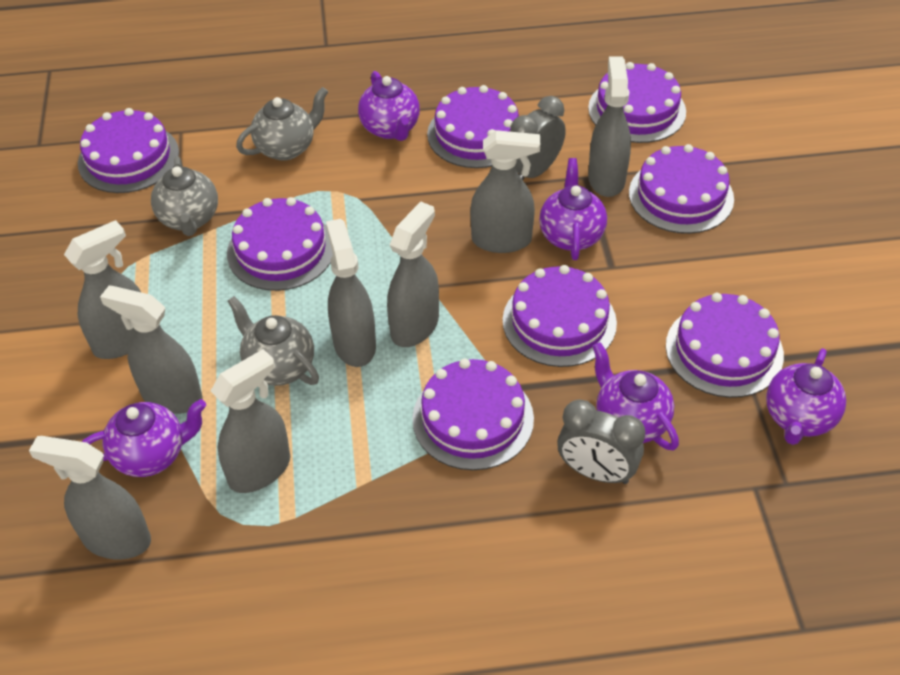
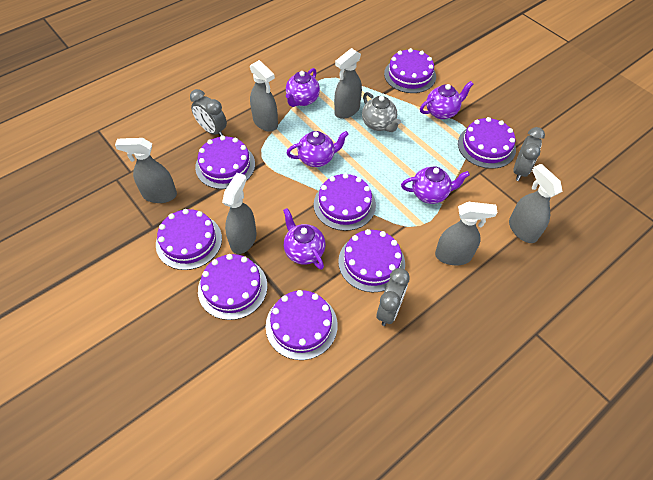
grey clock: 2 -> 3
grey spray bottle: 8 -> 6
grey teapot: 3 -> 1

